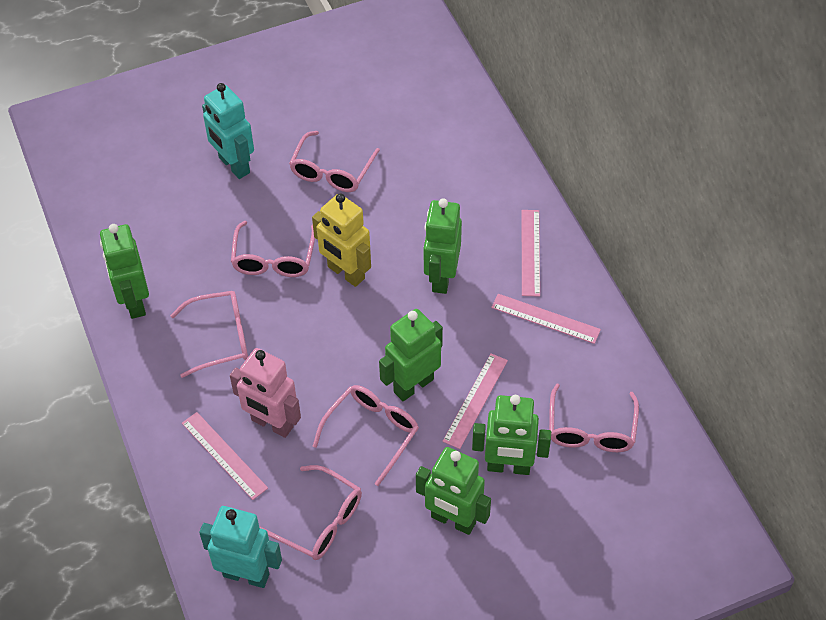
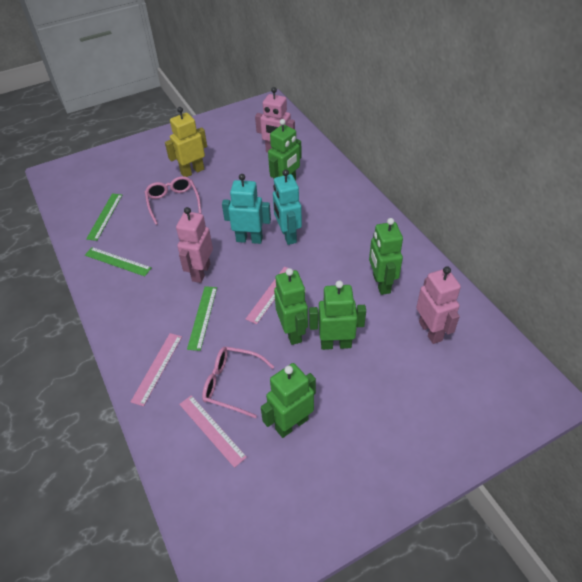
green ruler: 0 -> 3
pink glasses: 6 -> 2
pink robot: 1 -> 3
pink ruler: 4 -> 3

